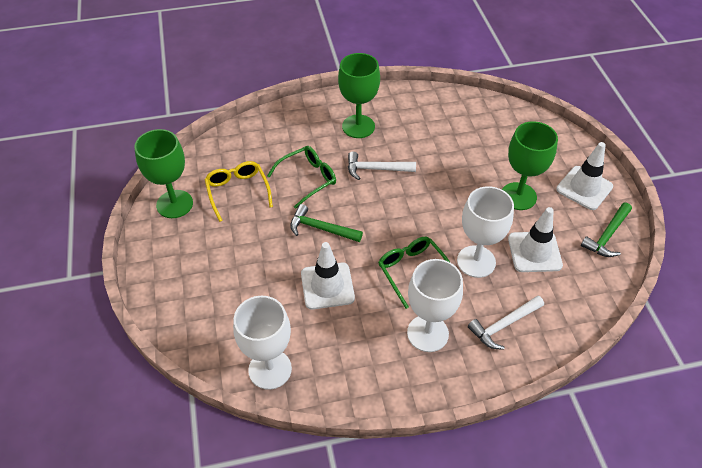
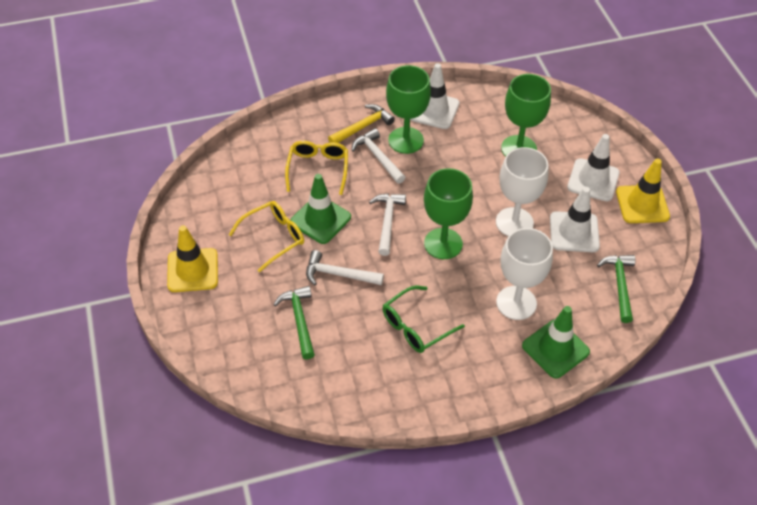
green glasses: 2 -> 1
green traffic cone: 0 -> 2
white goblet: 3 -> 2
white hammer: 2 -> 3
yellow glasses: 1 -> 2
yellow hammer: 0 -> 1
yellow traffic cone: 0 -> 2

